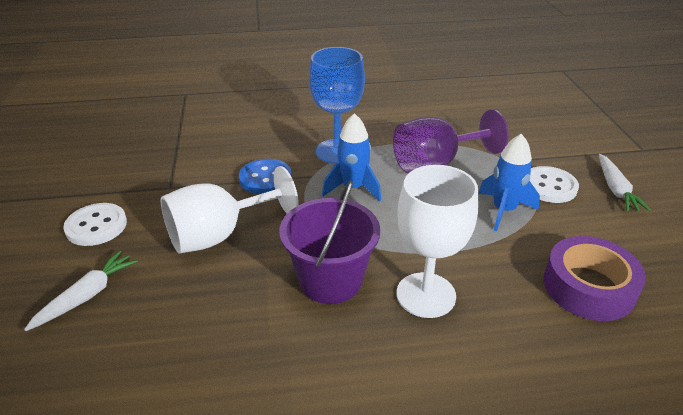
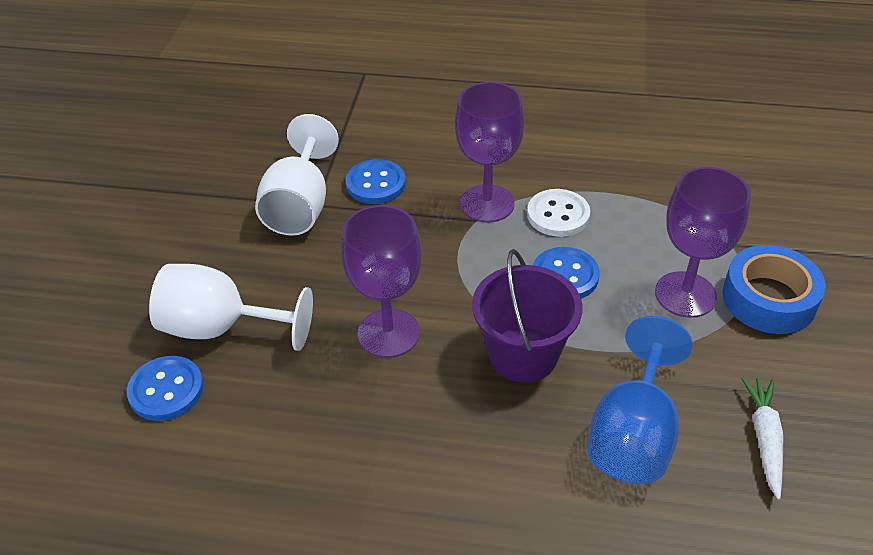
blue button: 1 -> 3
blue rocket: 2 -> 0
blue tape: 0 -> 1
purple goblet: 1 -> 3
purple tape: 1 -> 0
white button: 2 -> 1
white carrot: 2 -> 1

